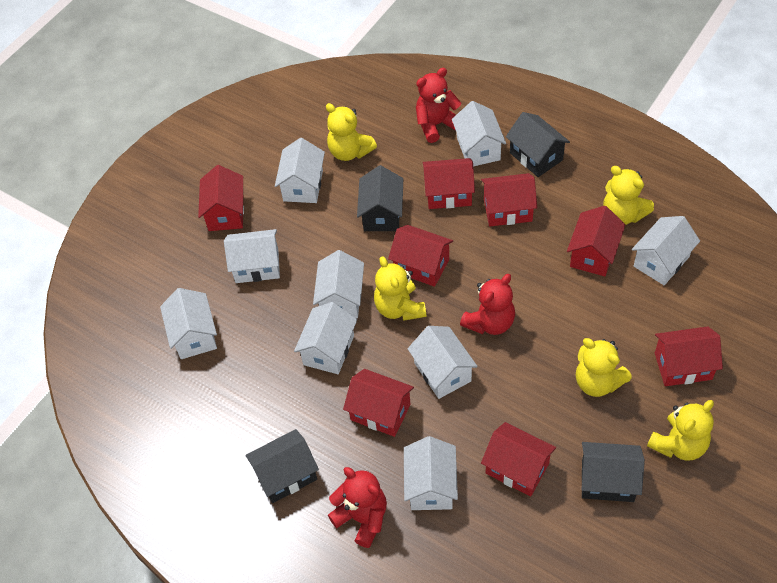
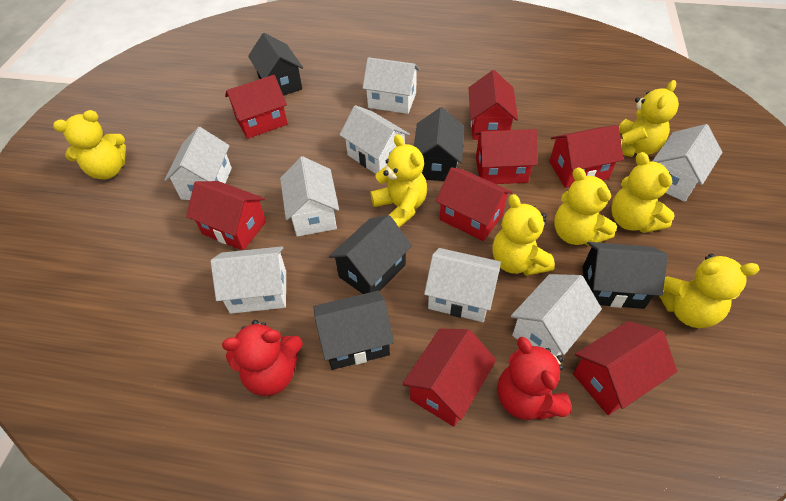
black house: 4 -> 5
red teddy bear: 3 -> 2
white house: 9 -> 8
yellow teddy bear: 5 -> 7

